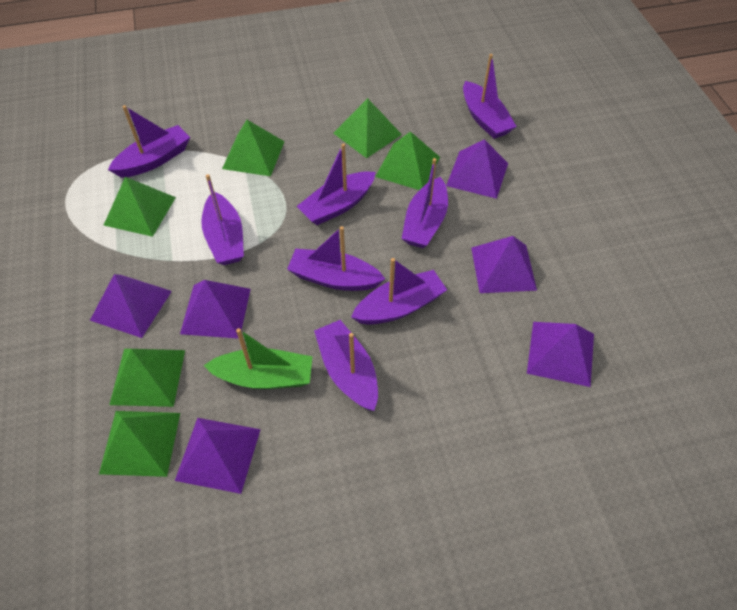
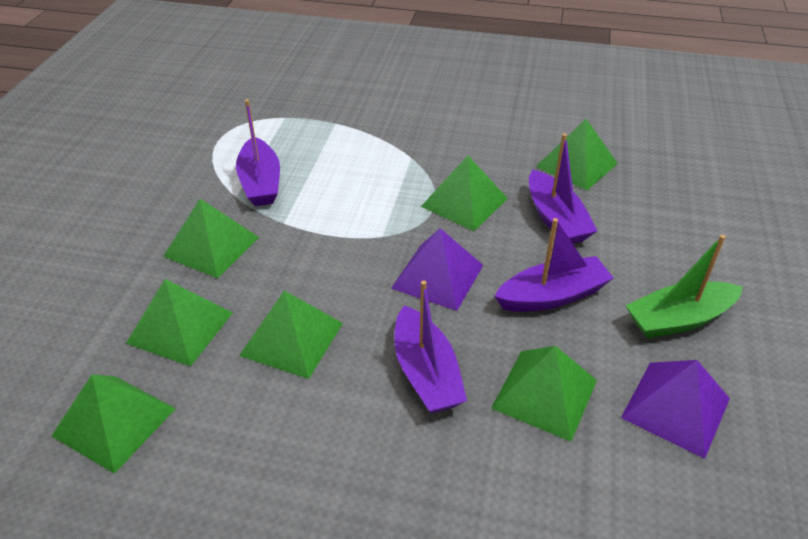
green pyramid: 6 -> 7
purple boat: 8 -> 4
purple pyramid: 6 -> 2

